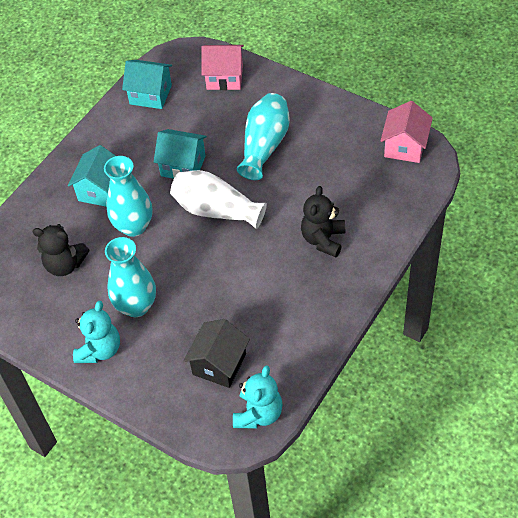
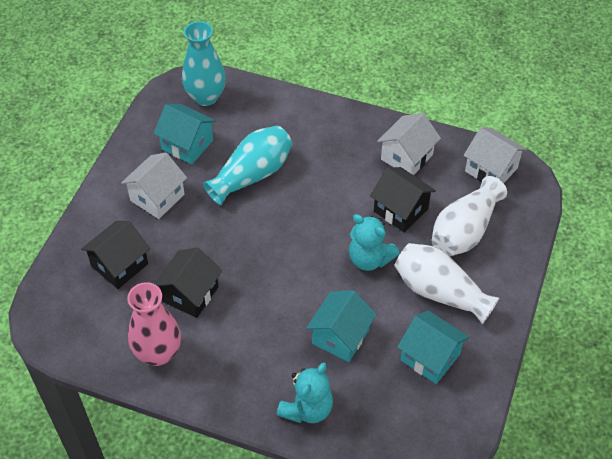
black house: 1 -> 3
black teddy bear: 2 -> 0
pink house: 2 -> 0
pink vase: 0 -> 1
turquoise vase: 3 -> 2
white house: 0 -> 3
white vase: 1 -> 2

